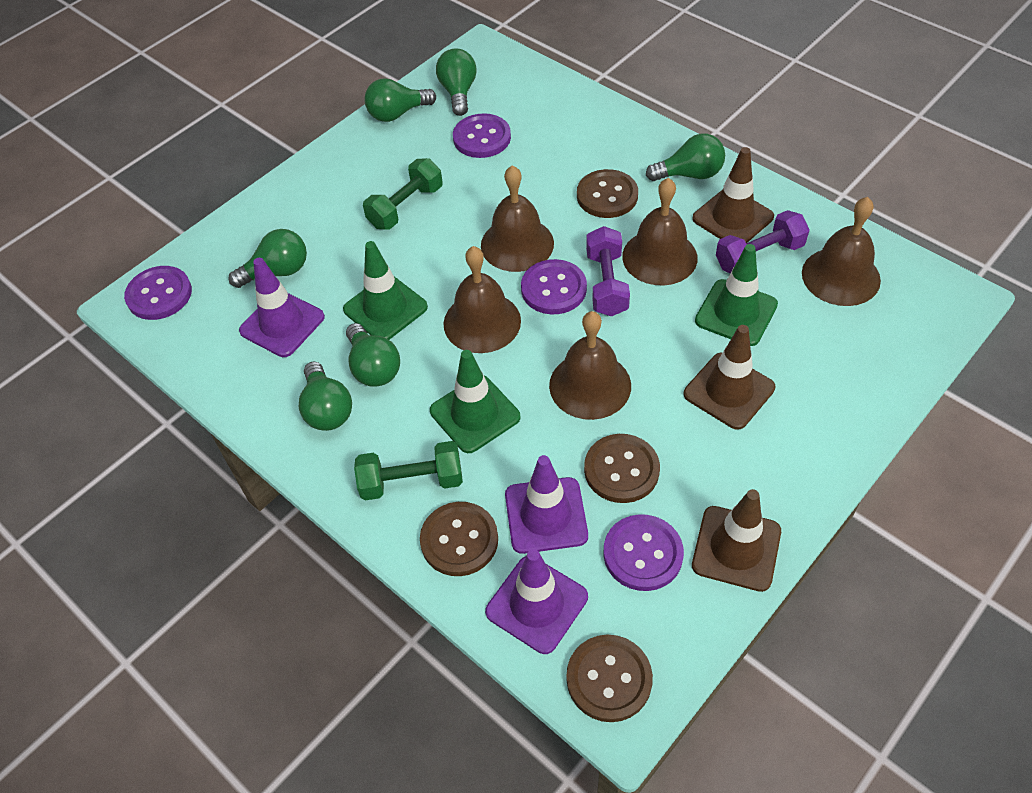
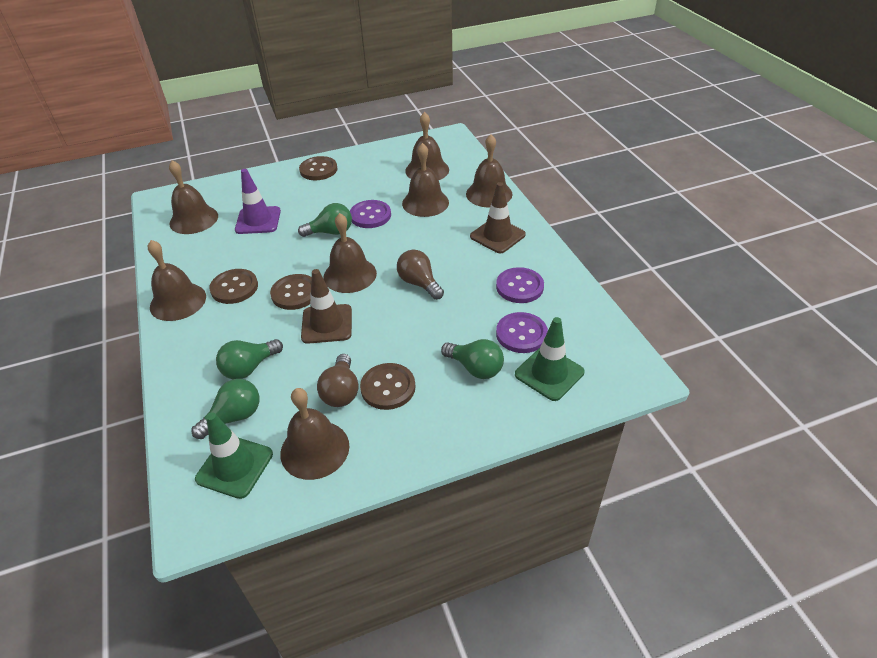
brown bell: 5 -> 7
brown light bulb: 0 -> 2
brown traffic cone: 3 -> 2
green dumbbell: 2 -> 0
green light bulb: 6 -> 4
green traffic cone: 3 -> 2
purple button: 4 -> 3
purple dumbbell: 2 -> 0
purple traffic cone: 3 -> 1

